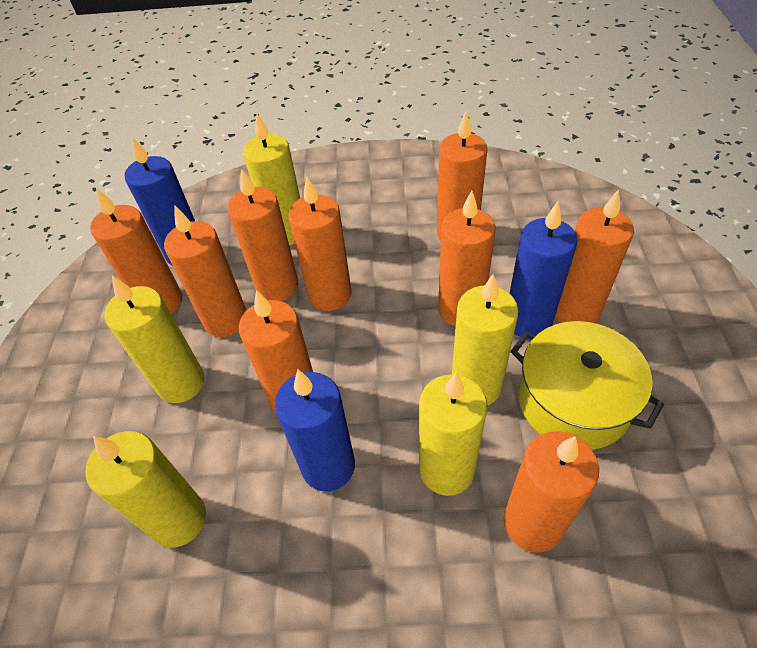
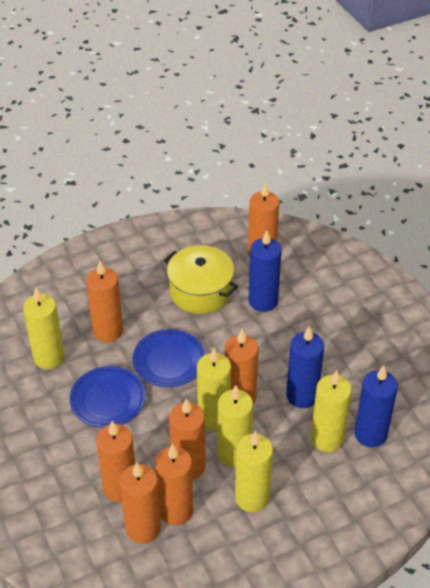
blue plate: 0 -> 2
orange candle: 9 -> 7

